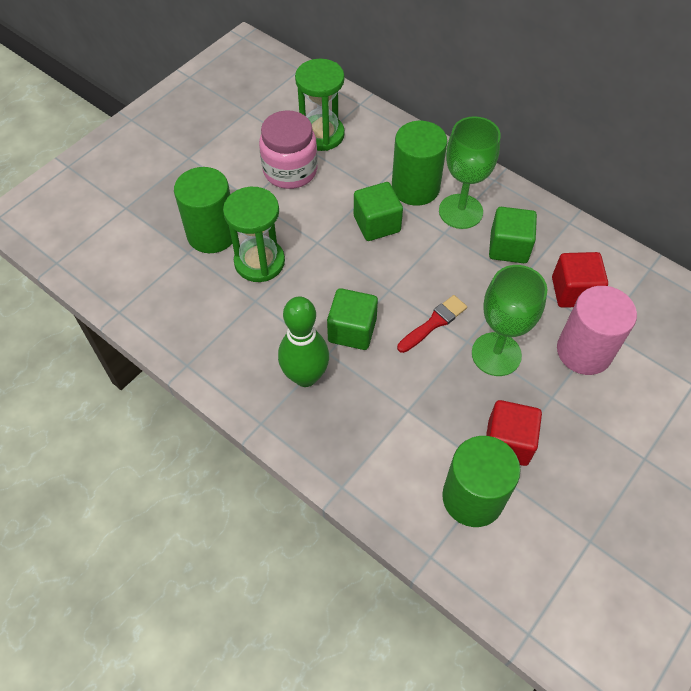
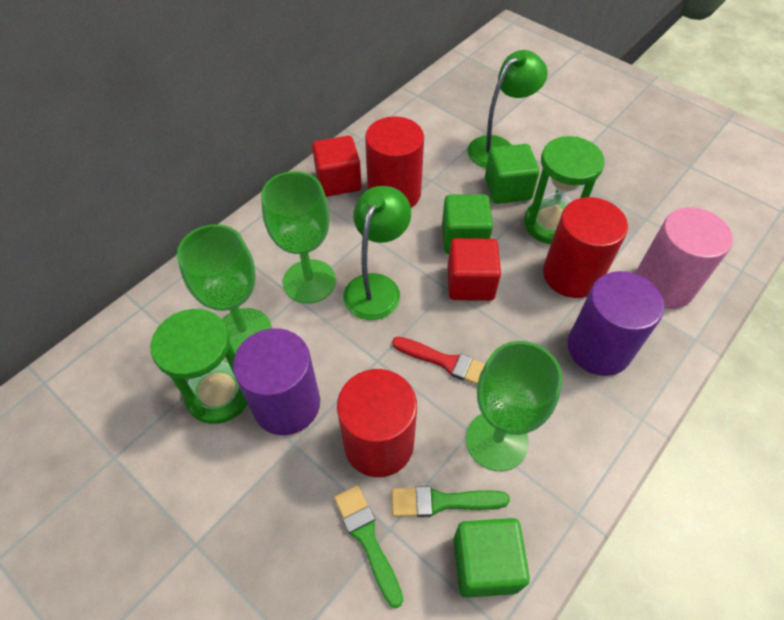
green bowling pin: 1 -> 0
green brush: 0 -> 2
green cylinder: 3 -> 0
green goblet: 2 -> 3
green lamp: 0 -> 2
pink jar: 1 -> 0
purple cylinder: 0 -> 2
red cylinder: 0 -> 3

